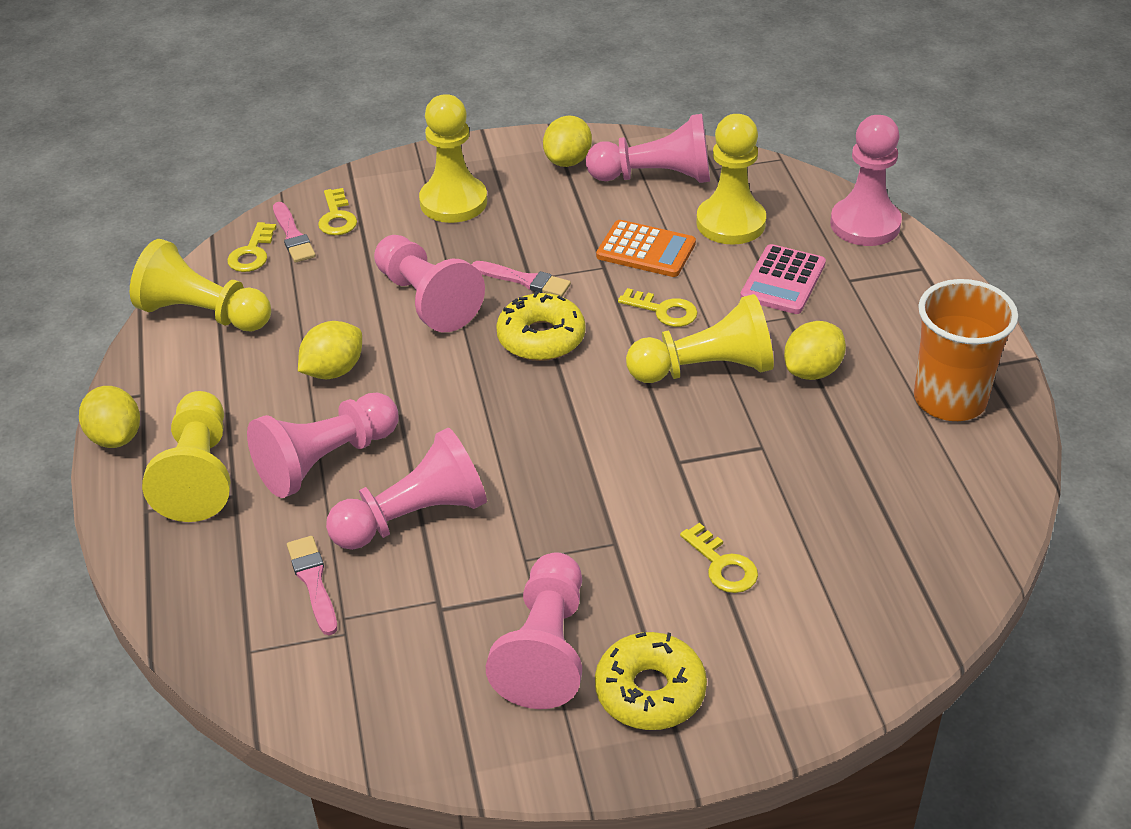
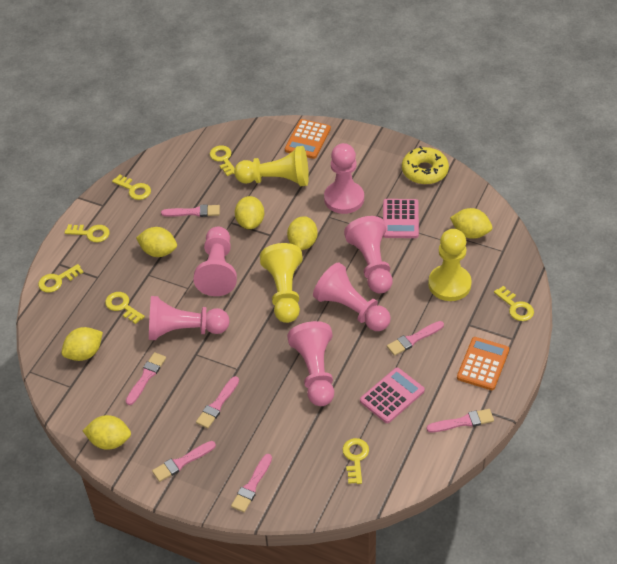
orange calculator: 1 -> 2
orange cup: 1 -> 0
pink brush: 3 -> 7
pink calculator: 1 -> 2
yellow donut: 2 -> 1
yellow key: 4 -> 7
yellow lemon: 4 -> 6
yellow pawn: 5 -> 3

